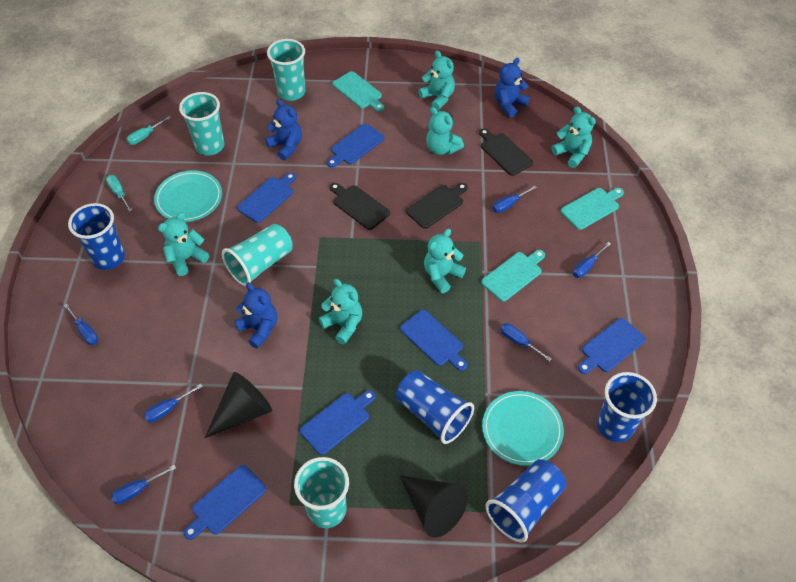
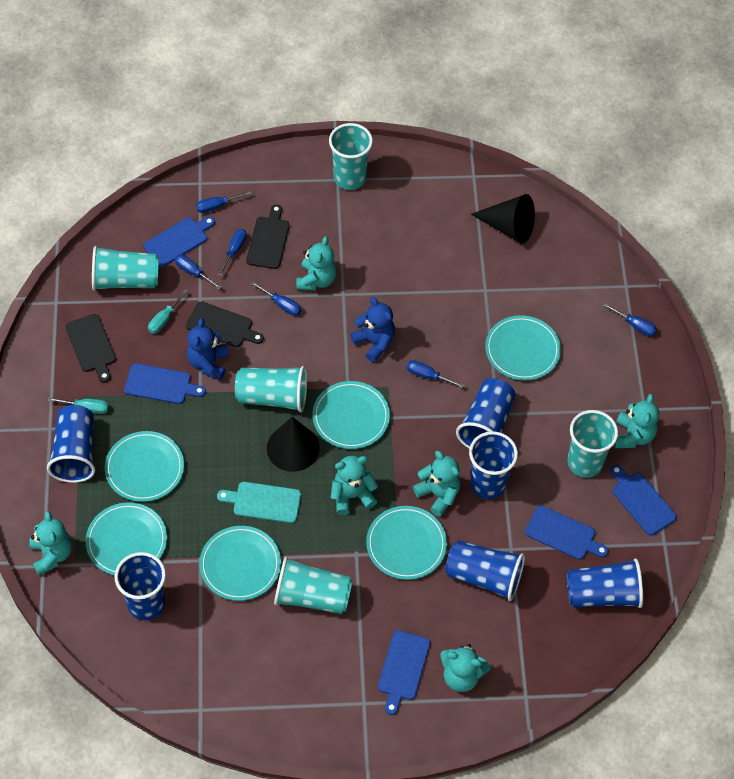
blue cup: 4 -> 6
blue cutting board: 6 -> 5
blue teddy bear: 3 -> 2
turquoise cup: 4 -> 5
turquoise cutting board: 3 -> 1
turquoise plate: 2 -> 6

